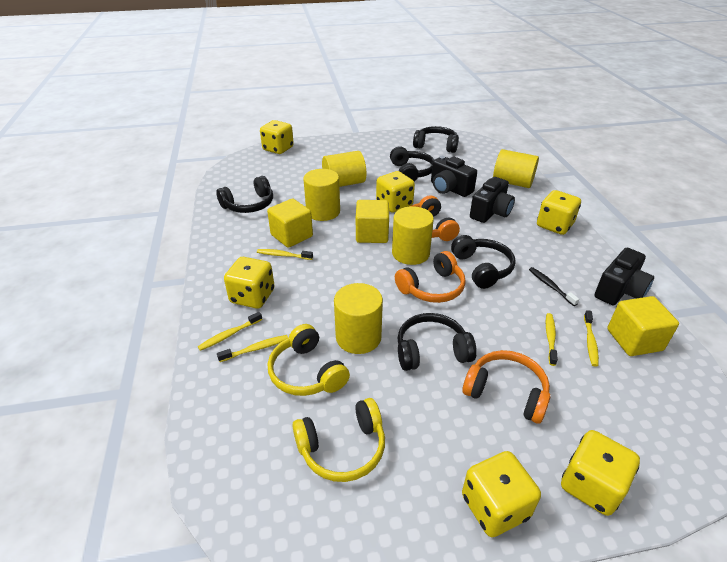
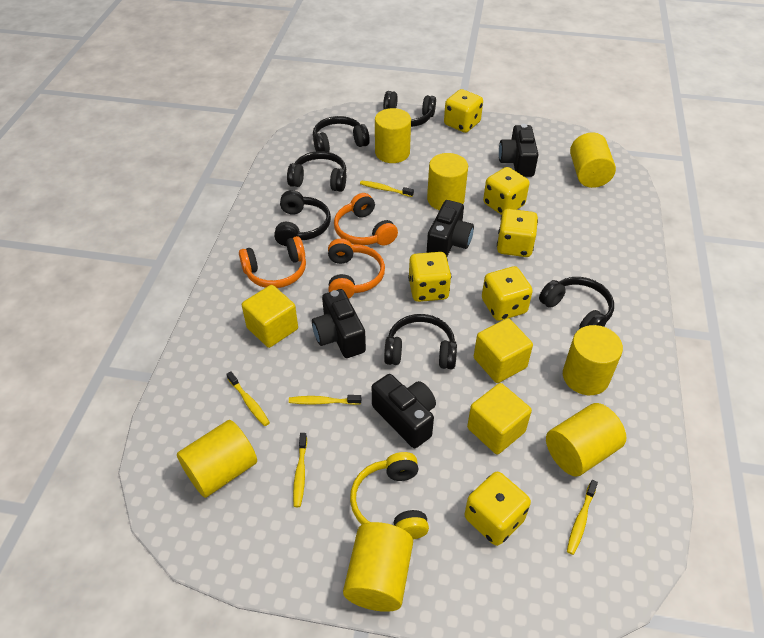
black camera: 3 -> 4
black headphones: 5 -> 6
black toothbrush: 1 -> 0
yellow cylinder: 5 -> 7
yellow headphones: 2 -> 1

